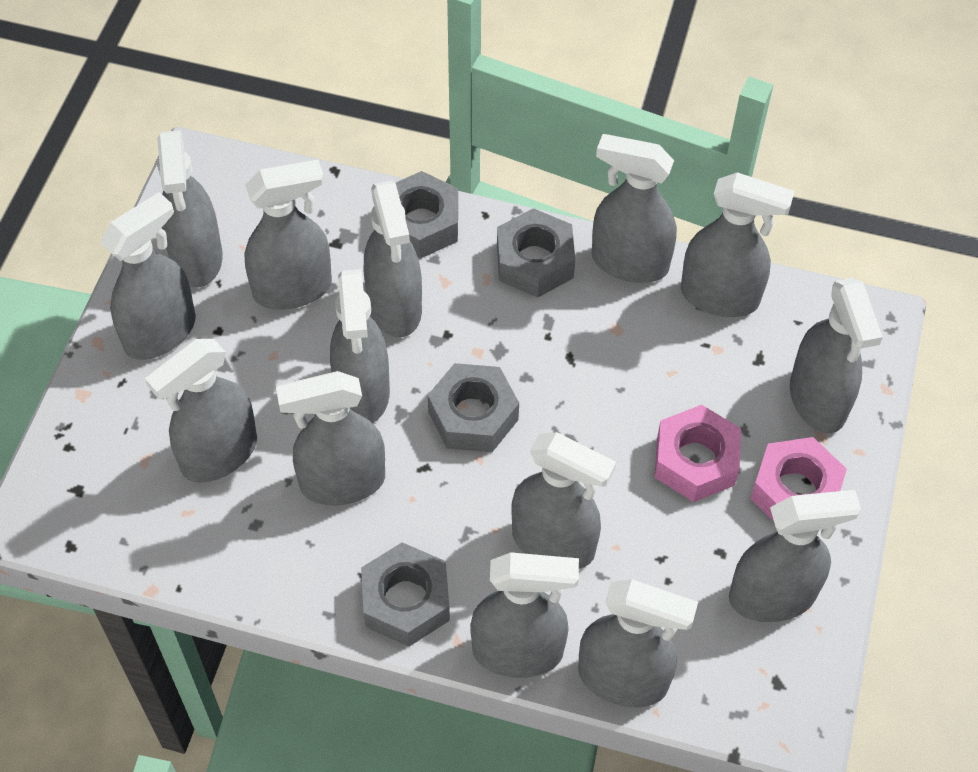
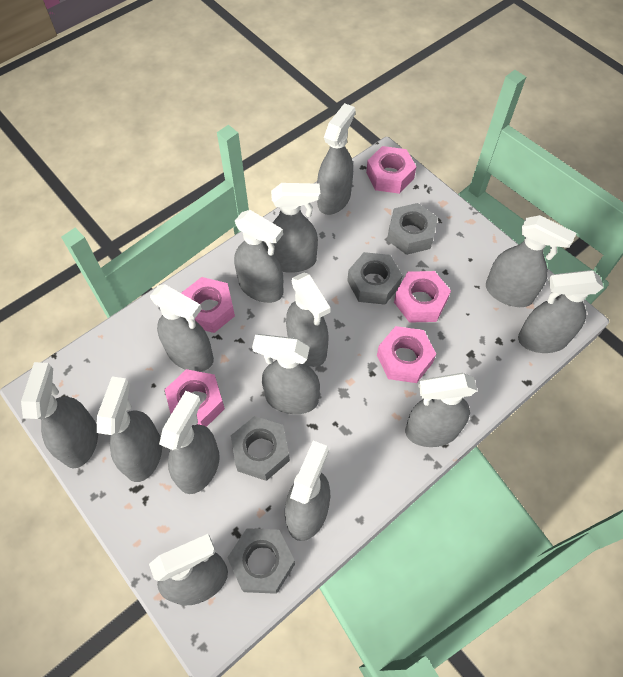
pink nut: 2 -> 5

